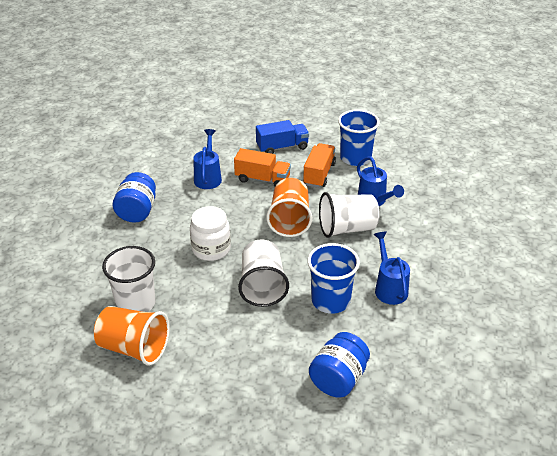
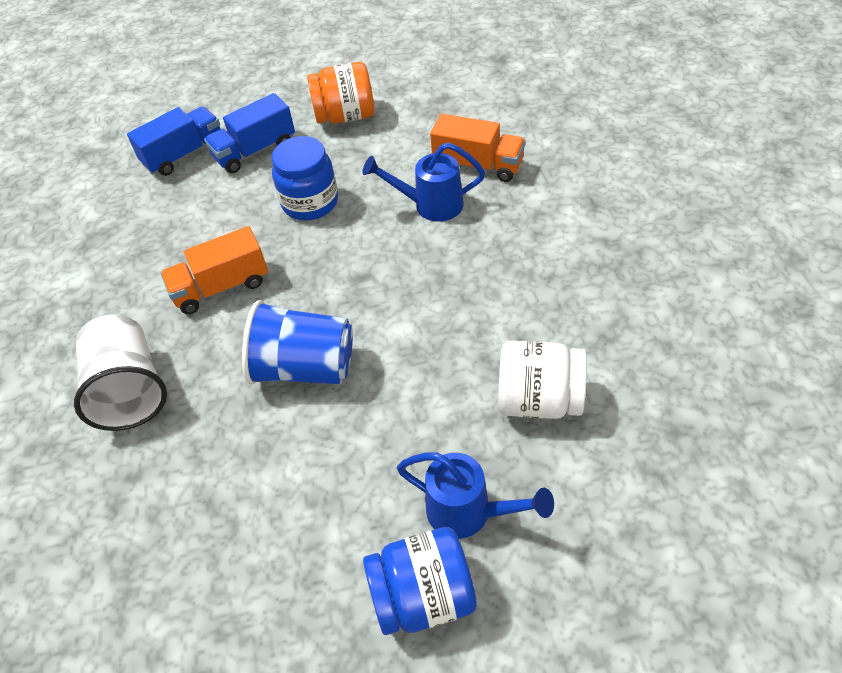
blue cup: 2 -> 1
blue truck: 1 -> 2
blue watering can: 3 -> 2
orange cup: 2 -> 0
orange jar: 0 -> 1
white cup: 3 -> 1

